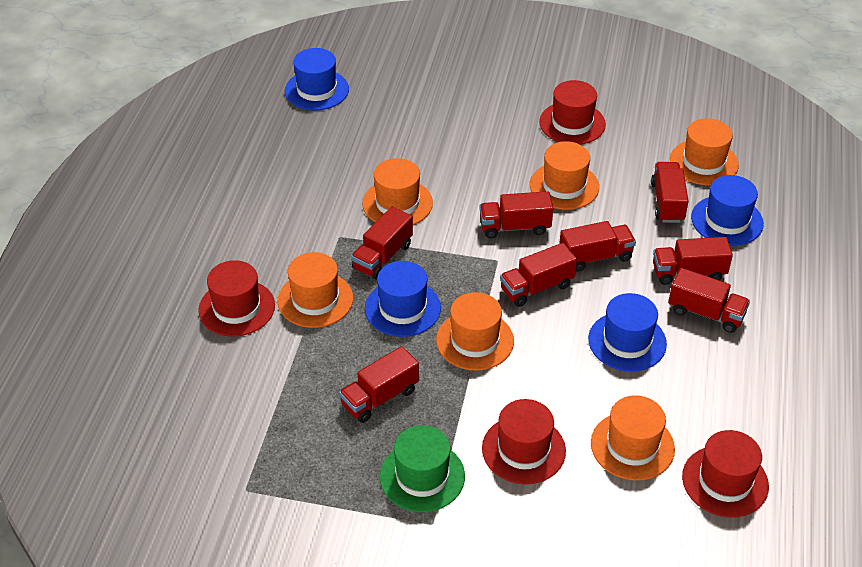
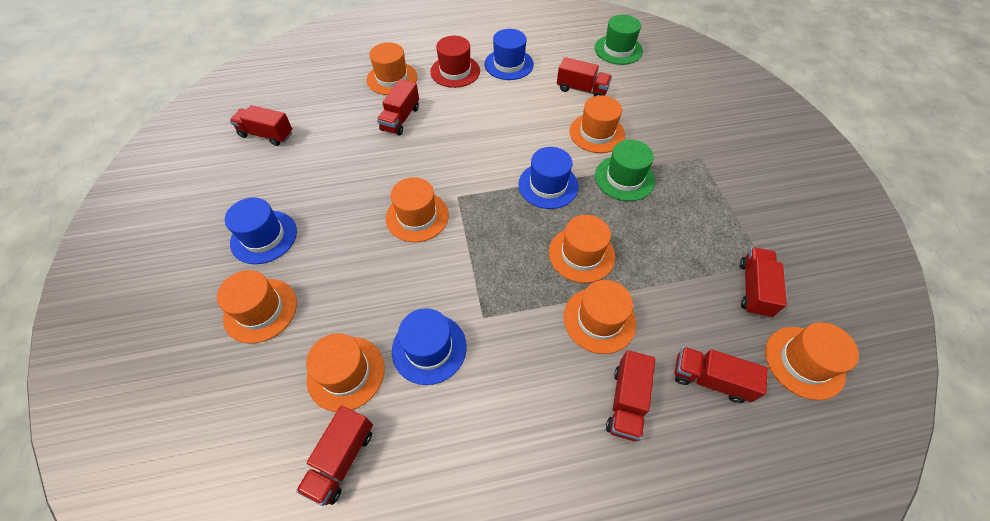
green hat: 1 -> 2
orange hat: 6 -> 8
red hat: 4 -> 1
red truck: 8 -> 7

